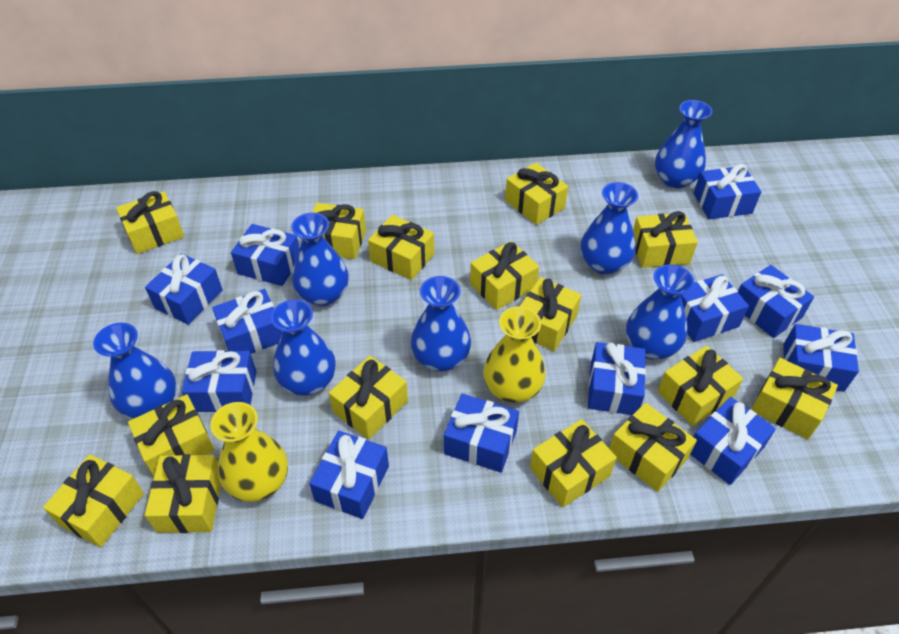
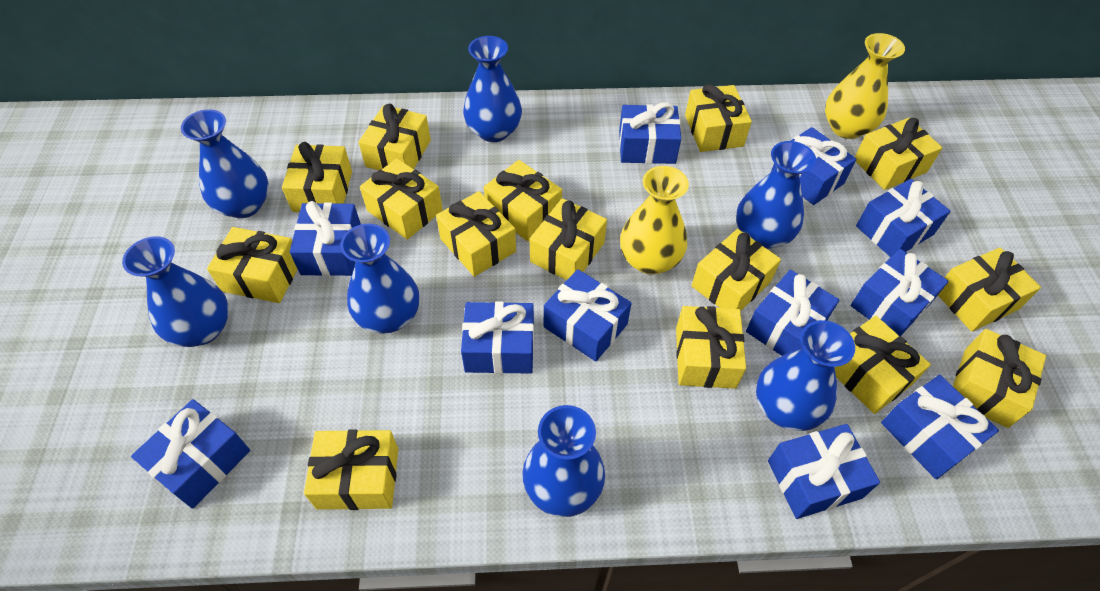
blue gift: 12 -> 11

